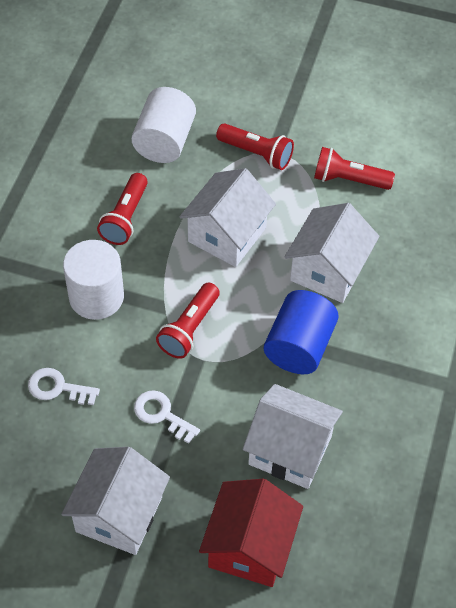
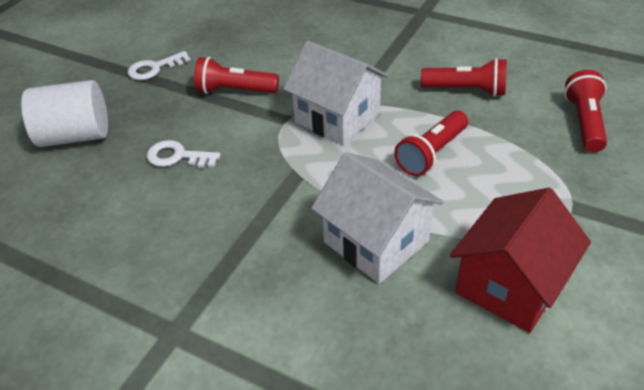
blue cylinder: 1 -> 0
white cylinder: 2 -> 1
white house: 4 -> 2

